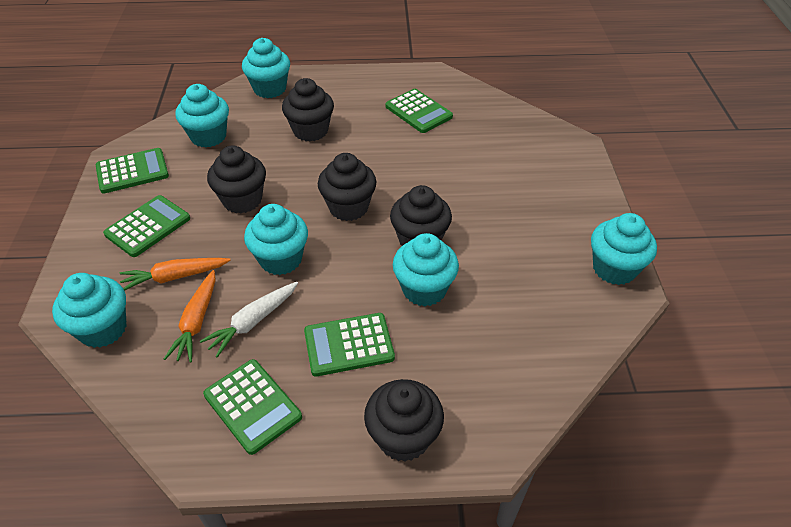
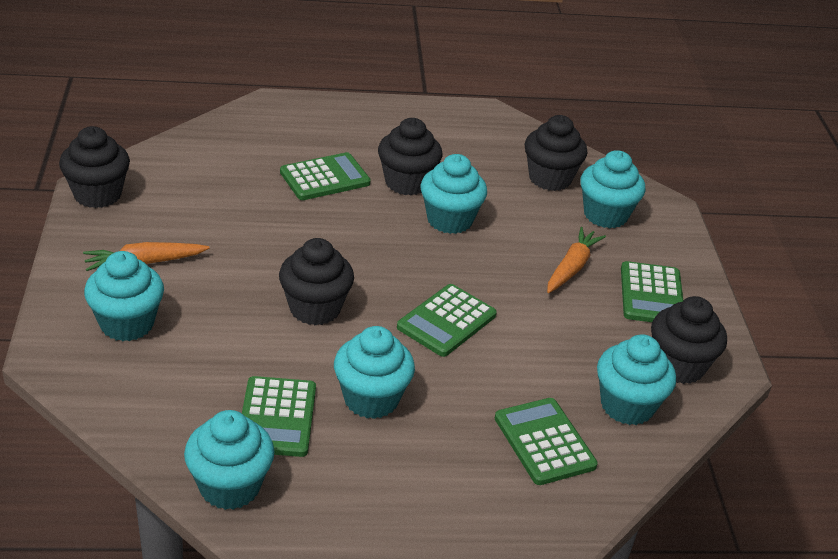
white carrot: 1 -> 0

